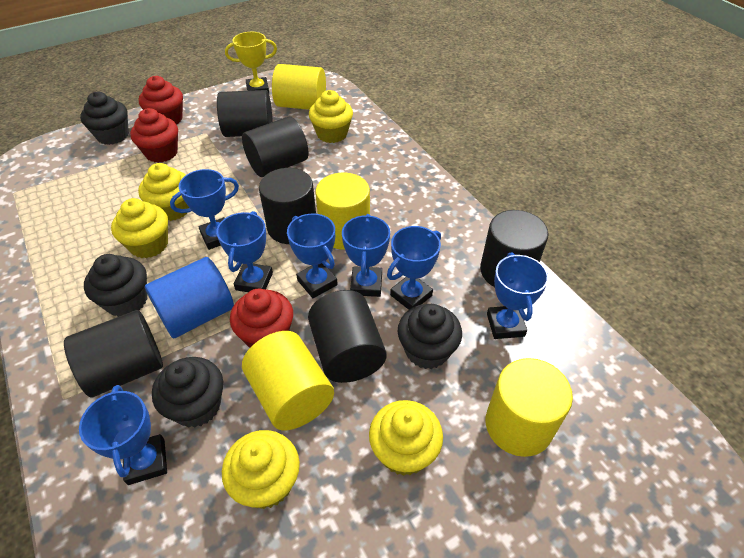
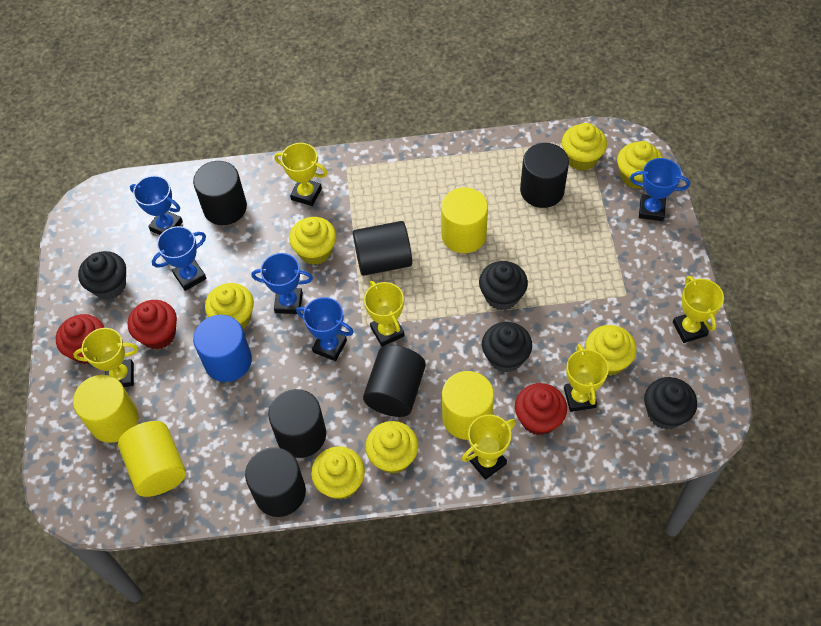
blue trophy: 7 -> 5
yellow cupcake: 5 -> 7
yellow trophy: 1 -> 6

